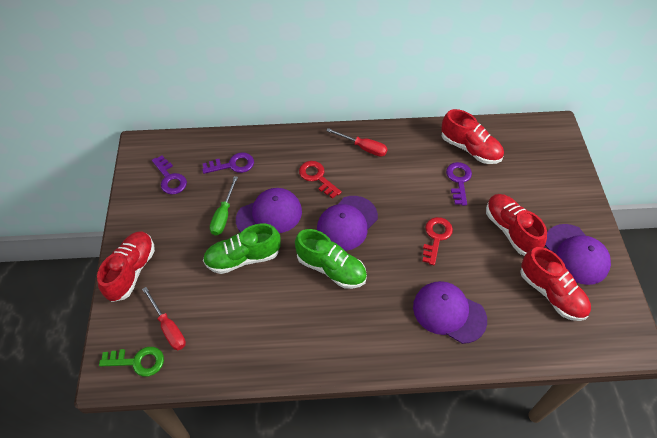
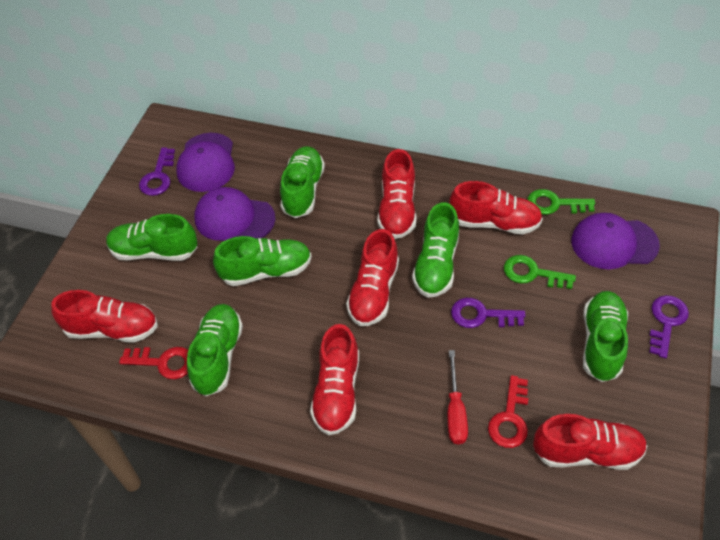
green key: 1 -> 2
green screwdriver: 1 -> 0
green shoe: 2 -> 6
purple cap: 4 -> 3
red screwdriver: 2 -> 1
red shoe: 4 -> 6

